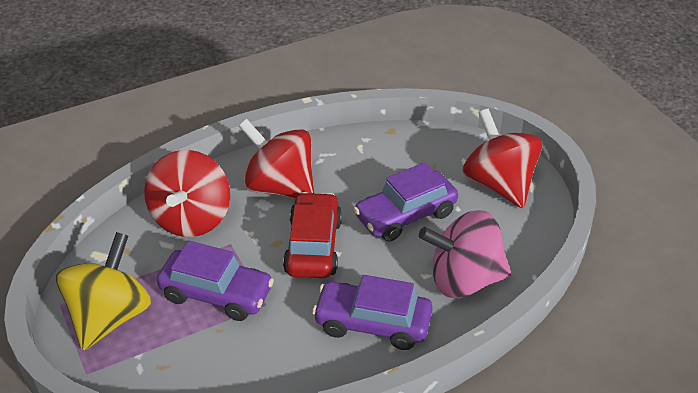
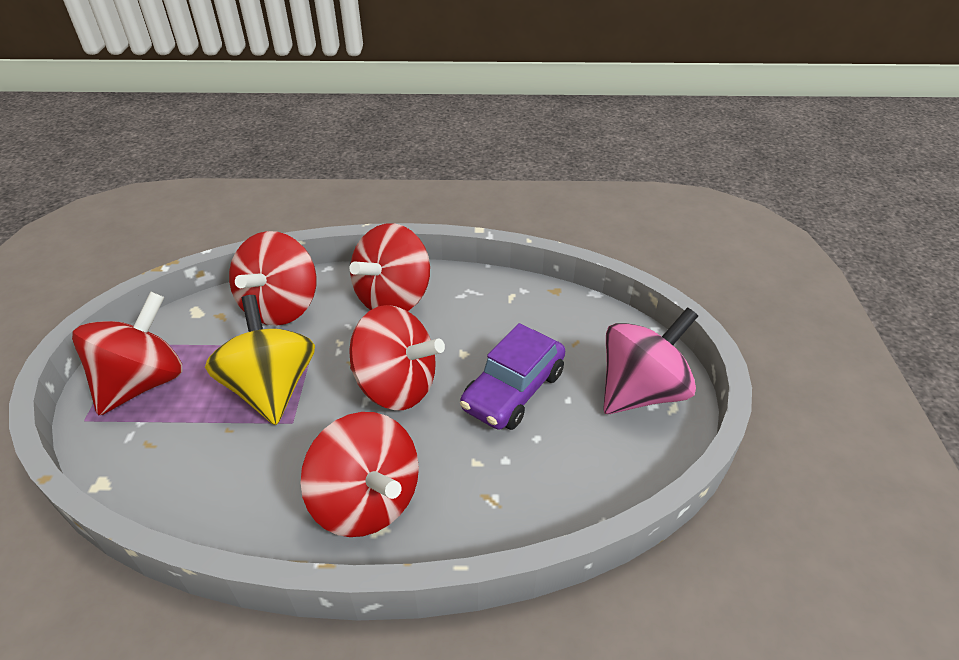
purple car: 3 -> 1
red car: 1 -> 0
red spinning top: 3 -> 5

